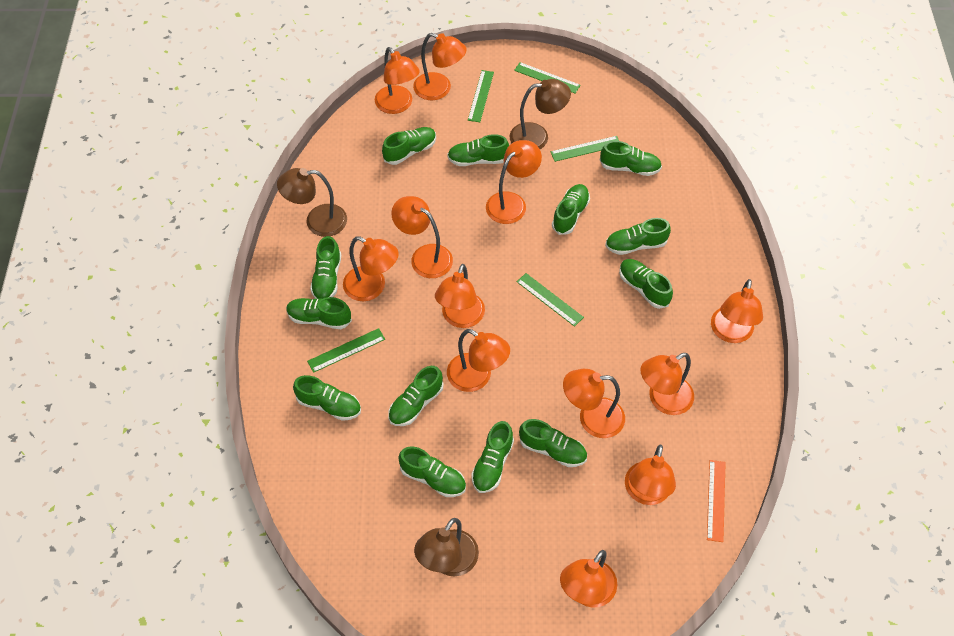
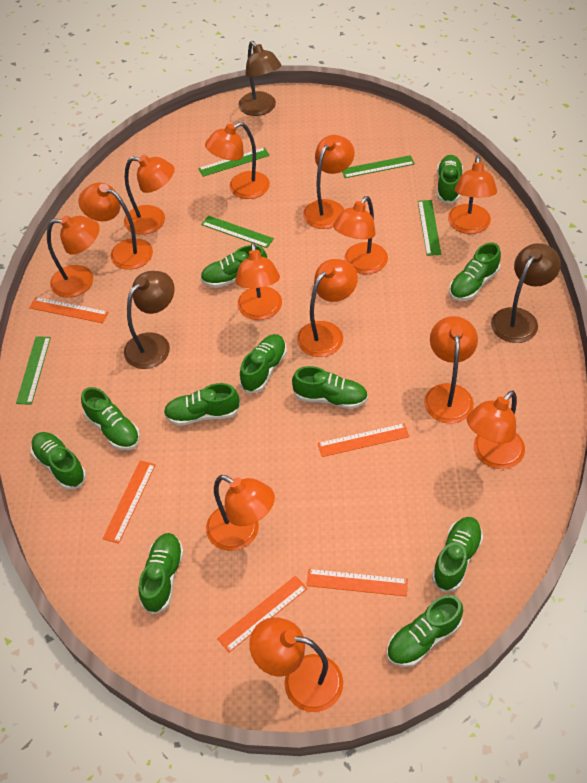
green shoe: 13 -> 11
orange lamp: 12 -> 13
orange ruler: 1 -> 5

